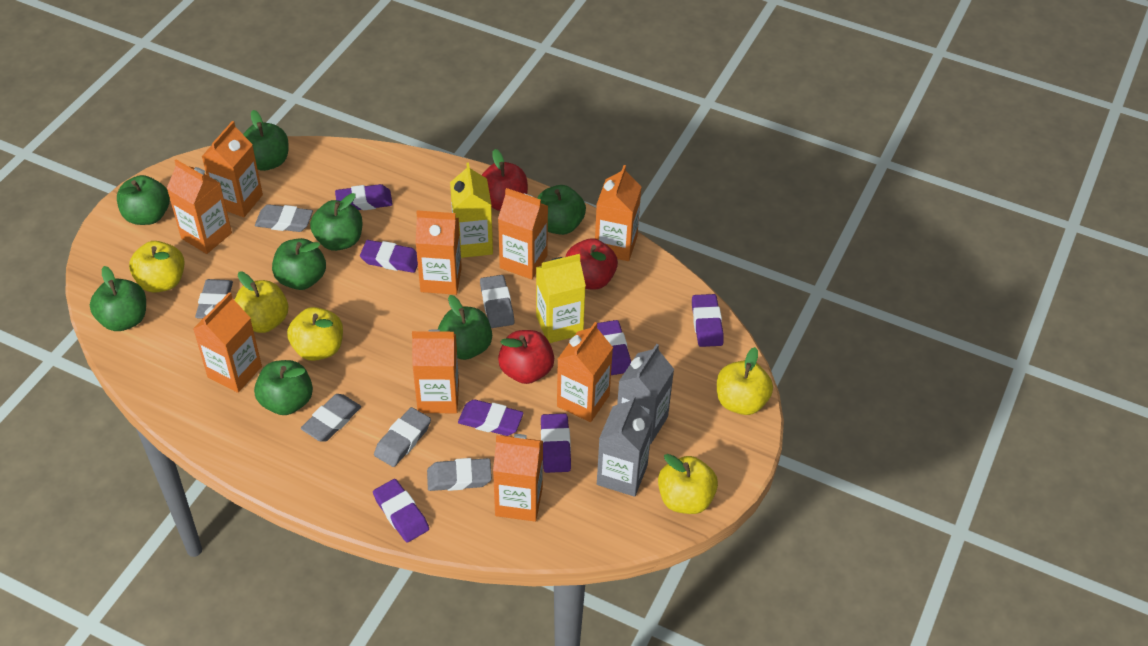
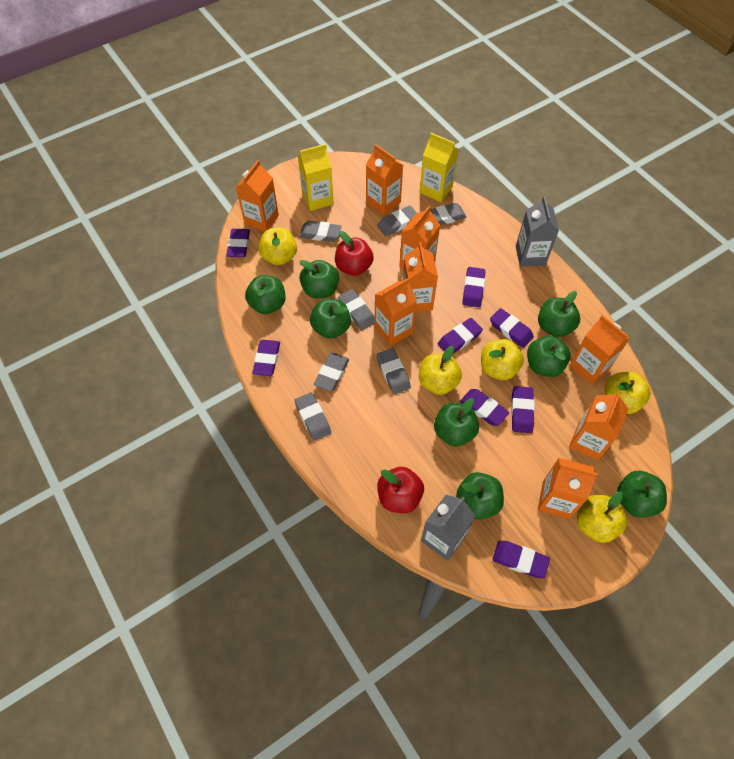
grey eraser: 6 -> 7
orange carton: 9 -> 8
purple eraser: 7 -> 8
red apple: 3 -> 2

